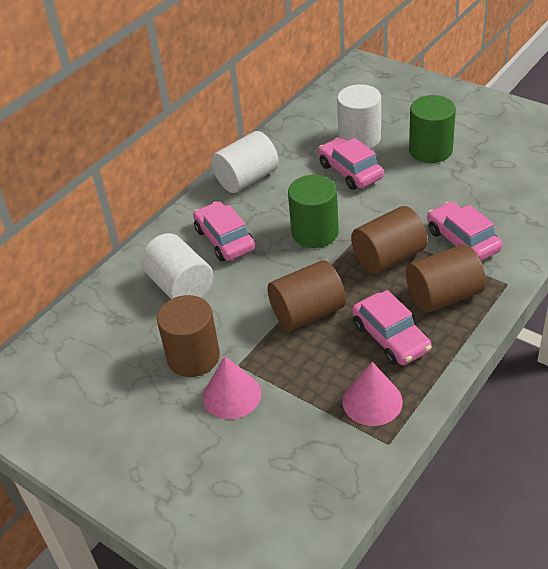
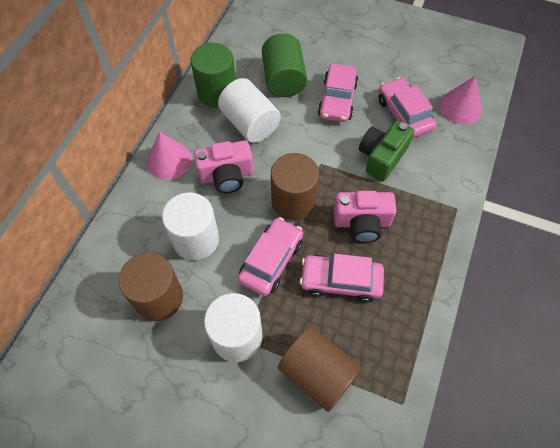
brown cylinder: 4 -> 3
green camera: 0 -> 1
pink camera: 0 -> 2

